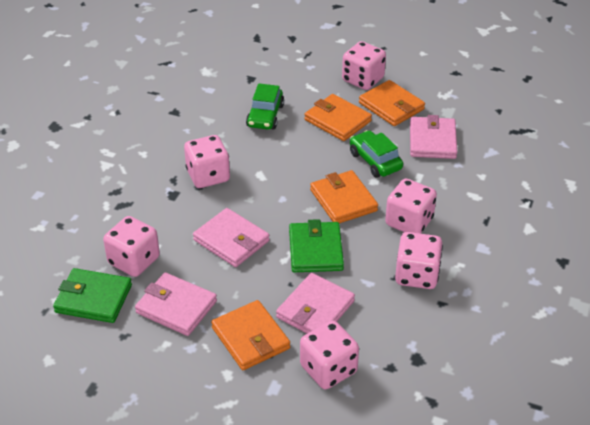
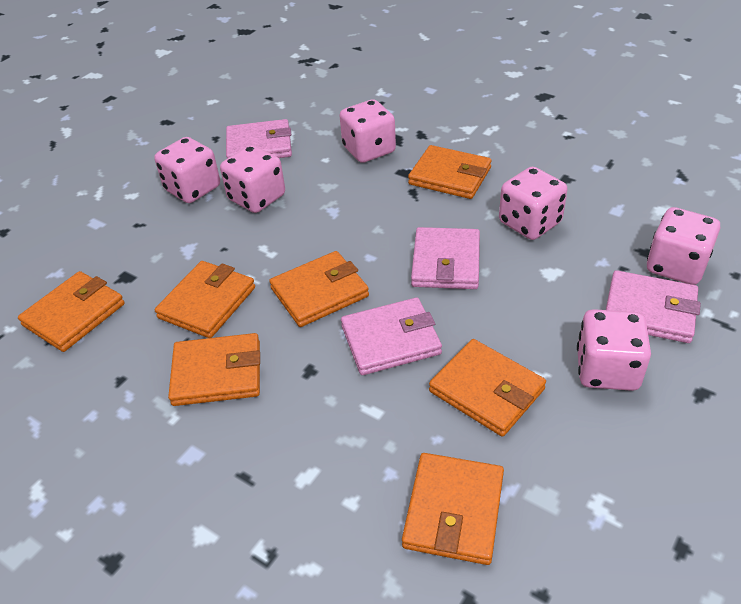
green car: 2 -> 0
green wallet: 2 -> 0
orange wallet: 4 -> 7

